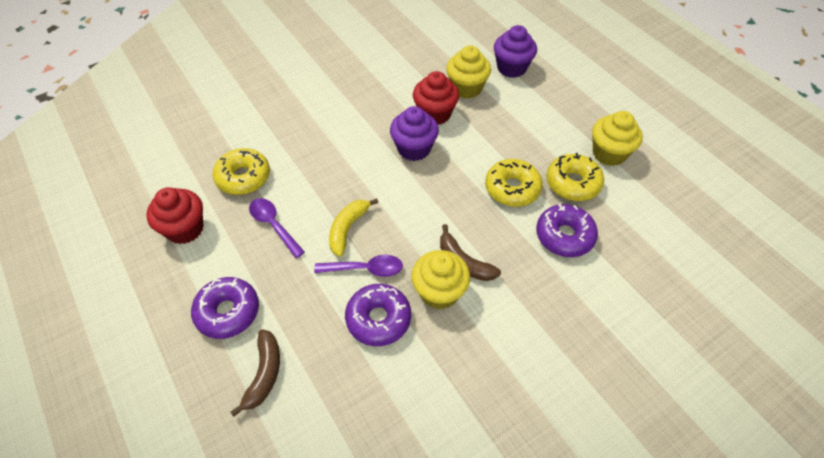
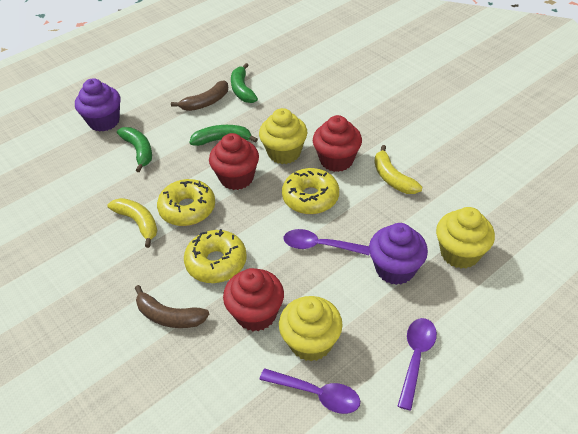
green banana: 0 -> 3
purple donut: 3 -> 0
purple spoon: 2 -> 3
red cupcake: 2 -> 3
yellow banana: 1 -> 2

